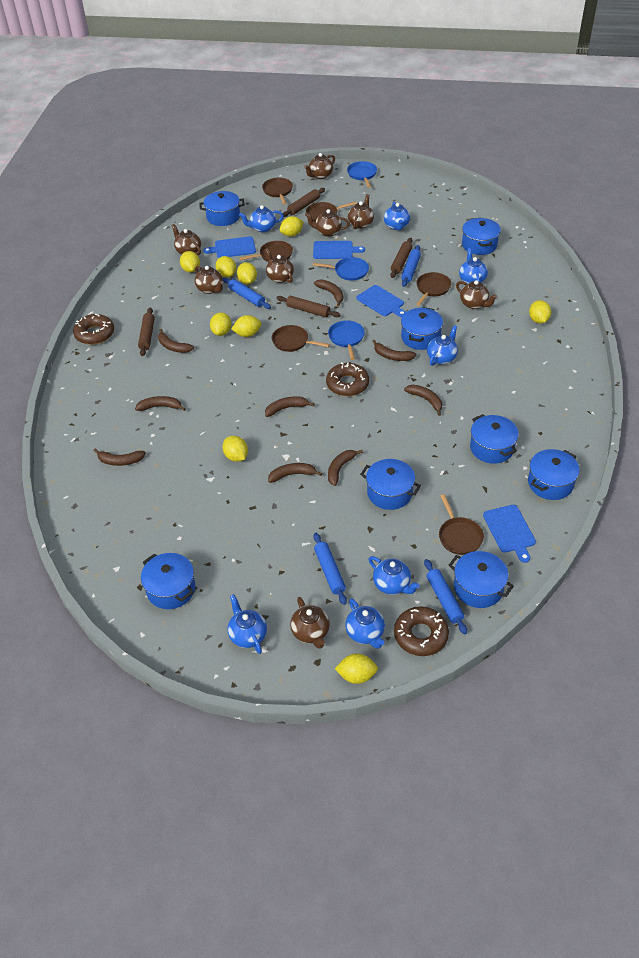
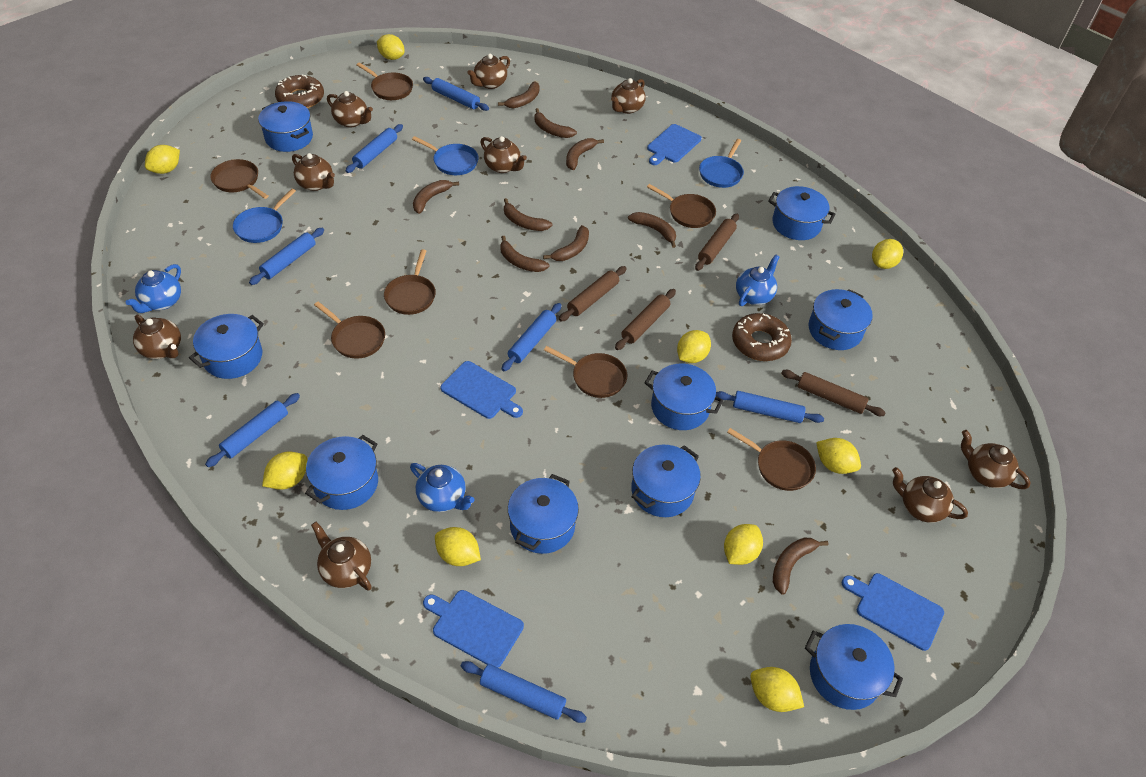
blue pot: 8 -> 9
blue rolling pin: 4 -> 7
blue teapot: 7 -> 3
brown donut: 3 -> 2
brown pan: 6 -> 7
brown teapot: 8 -> 9

